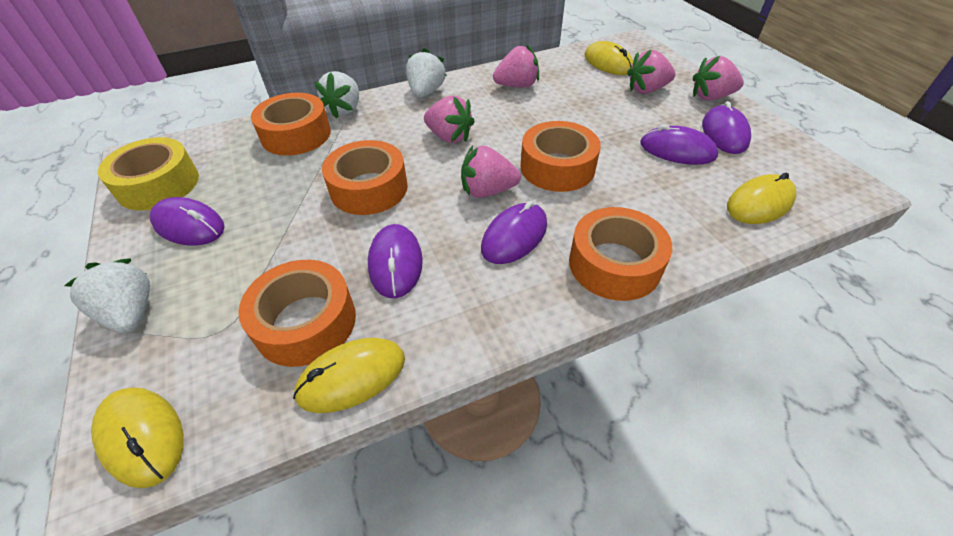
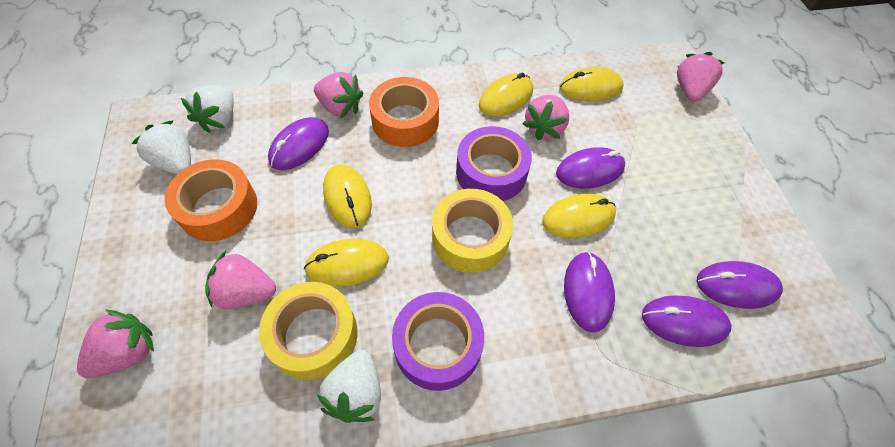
orange tape: 5 -> 2
purple tape: 0 -> 2
yellow mouse: 4 -> 5
yellow tape: 1 -> 2

